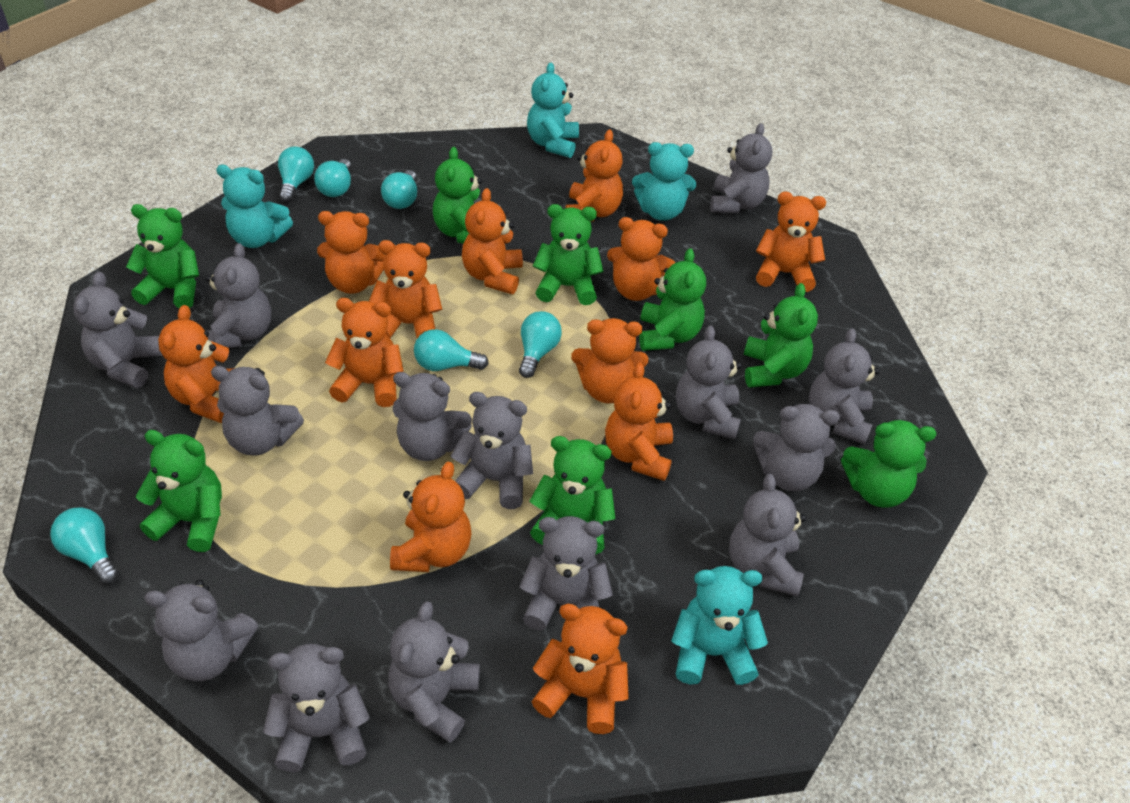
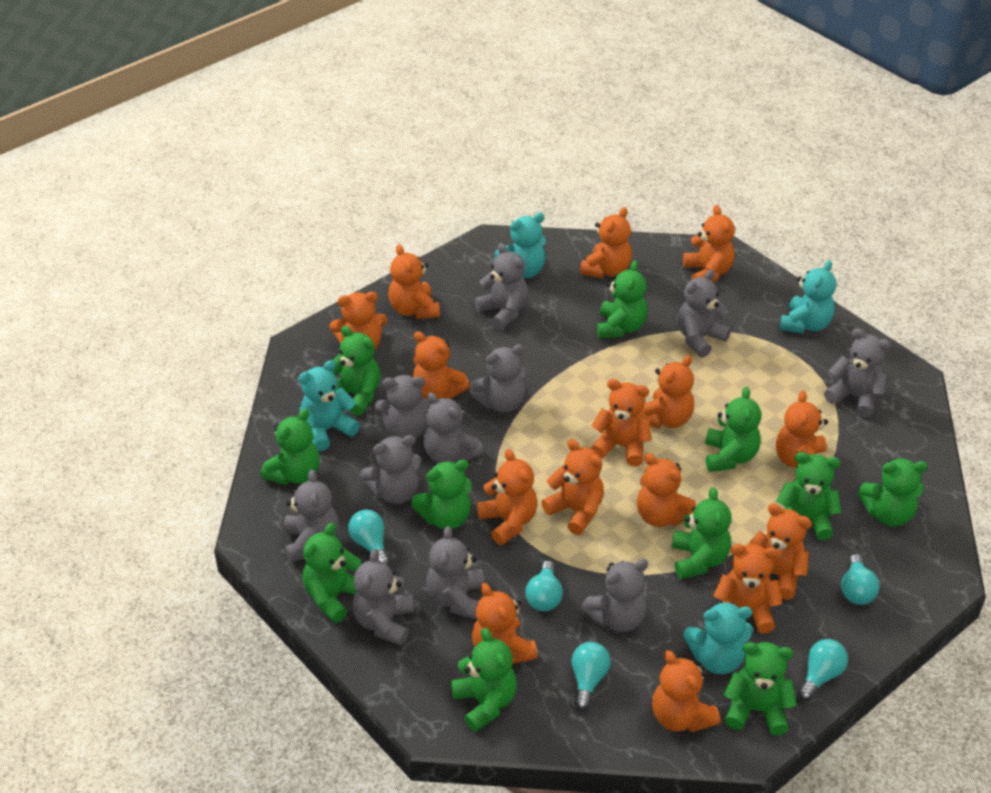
green teddy bear: 8 -> 11
grey teddy bear: 14 -> 11
orange teddy bear: 12 -> 15
turquoise light bulb: 6 -> 5

